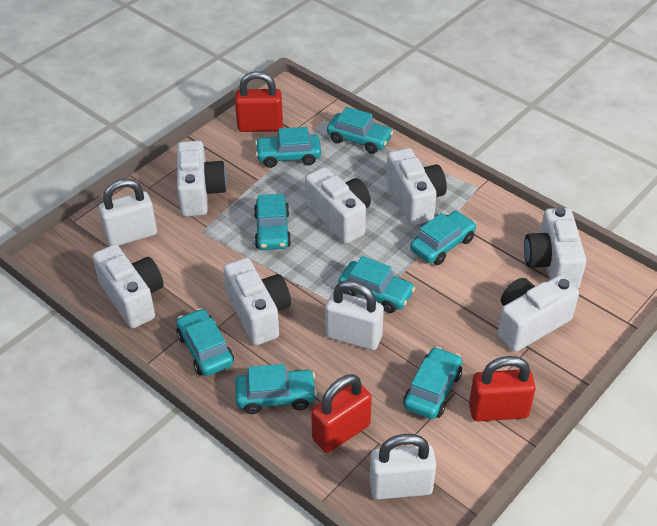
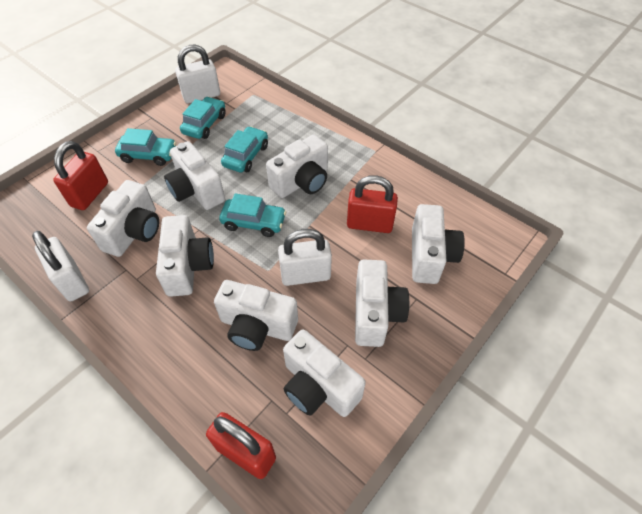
turquoise car: 8 -> 4
white camera: 7 -> 8

